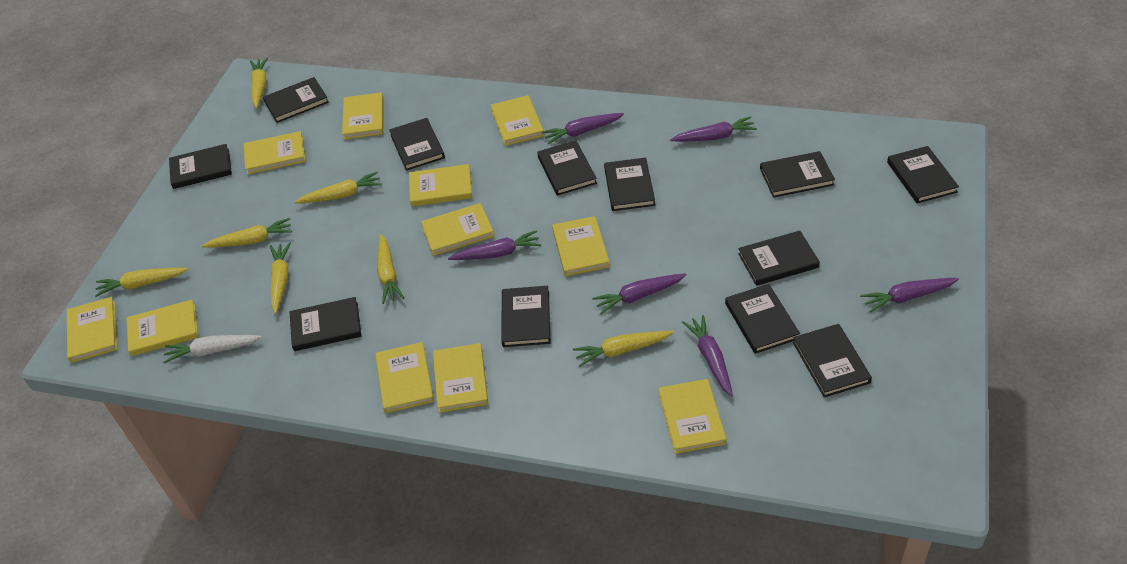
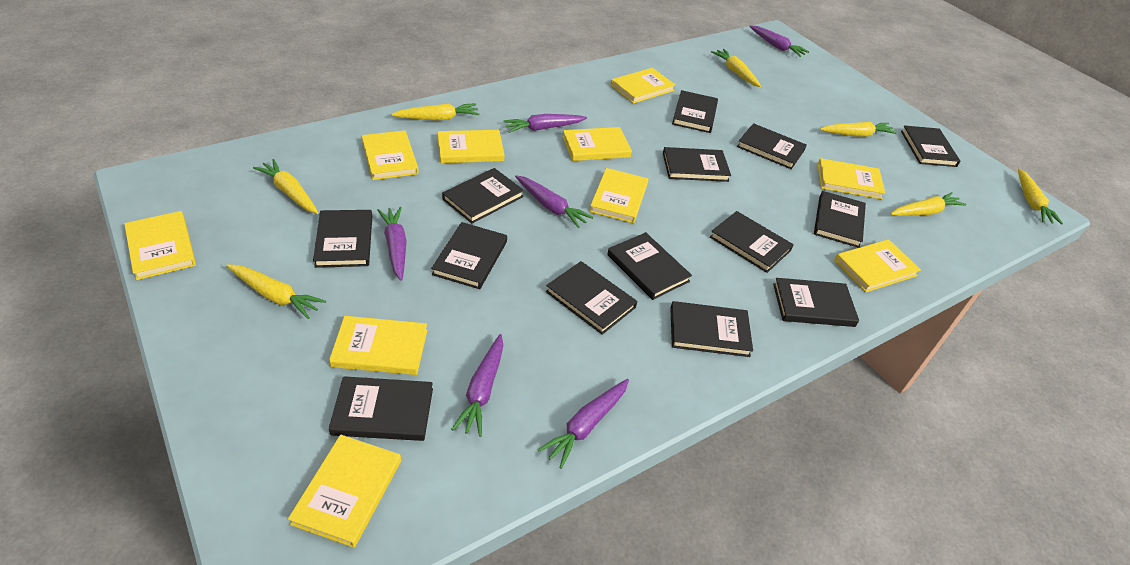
black book: 12 -> 14
white carrot: 1 -> 0
yellow book: 11 -> 10

